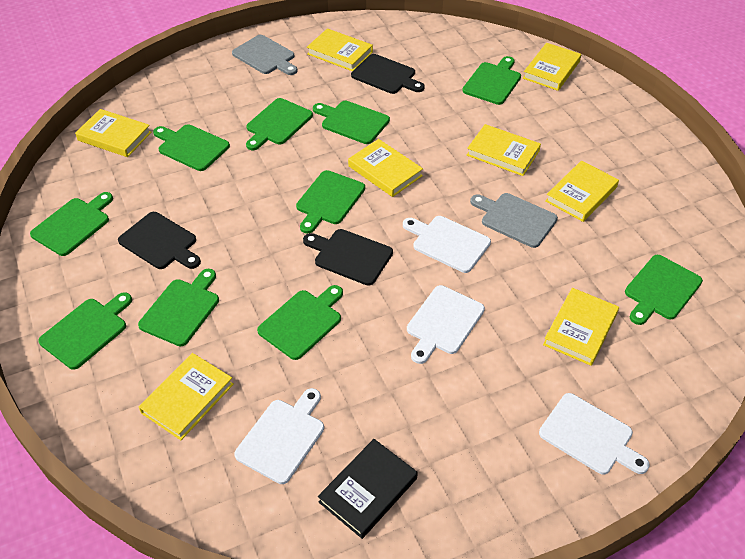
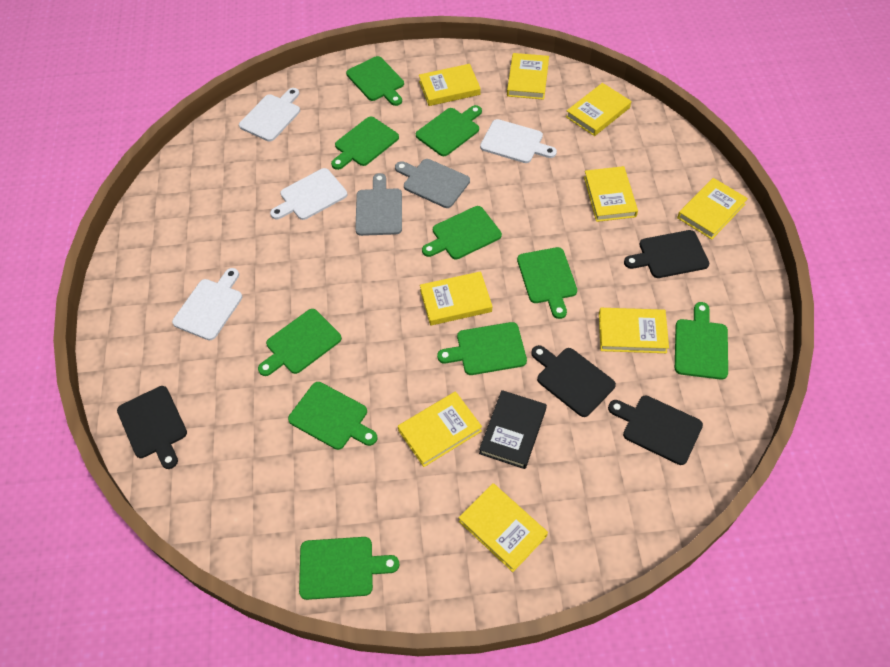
black cutting board: 3 -> 4
yellow book: 8 -> 9

